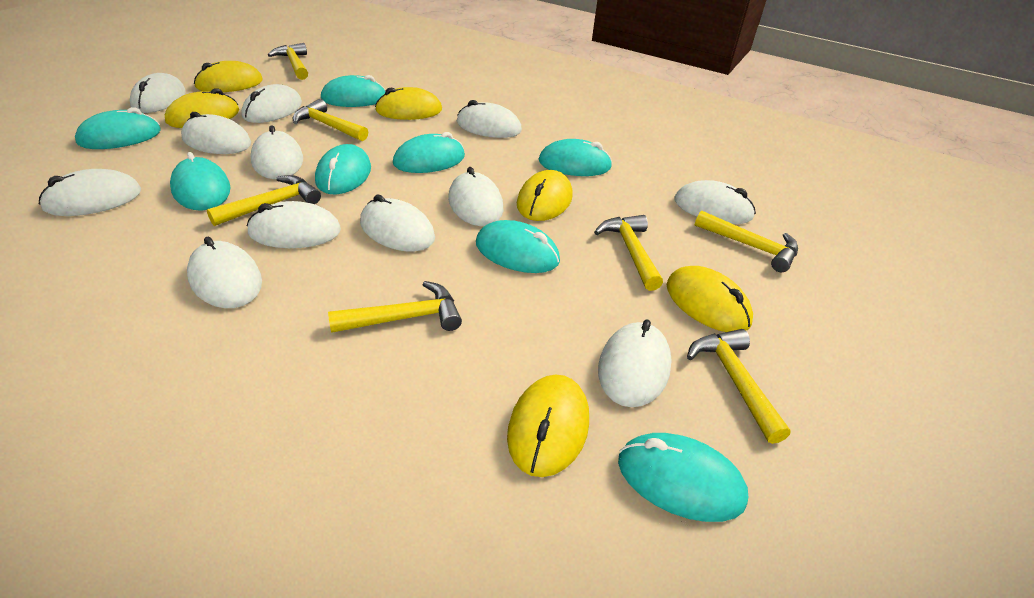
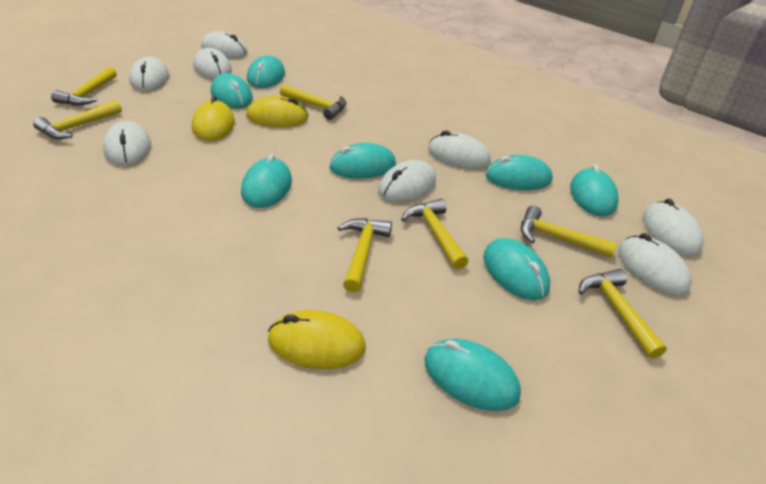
white mouse: 12 -> 8
yellow mouse: 6 -> 3

